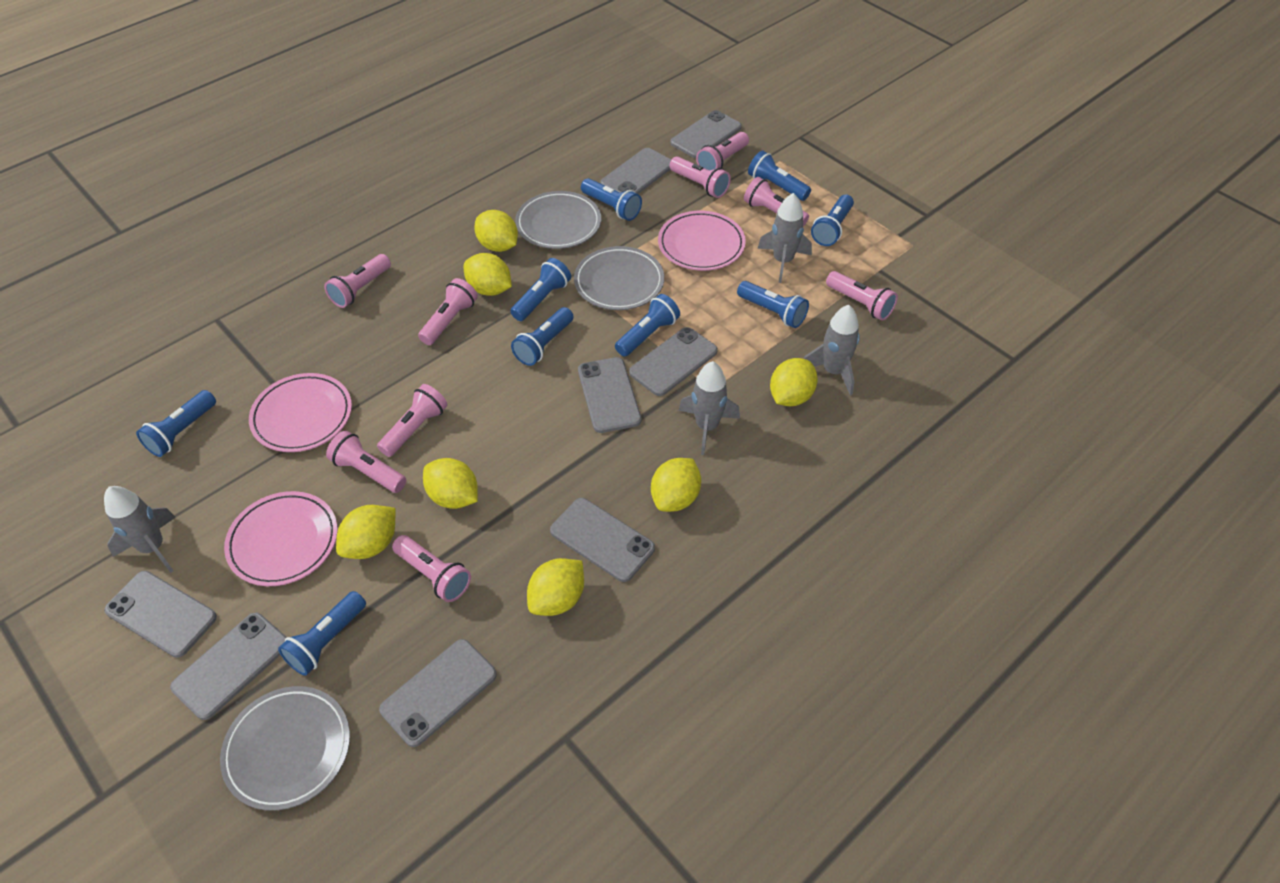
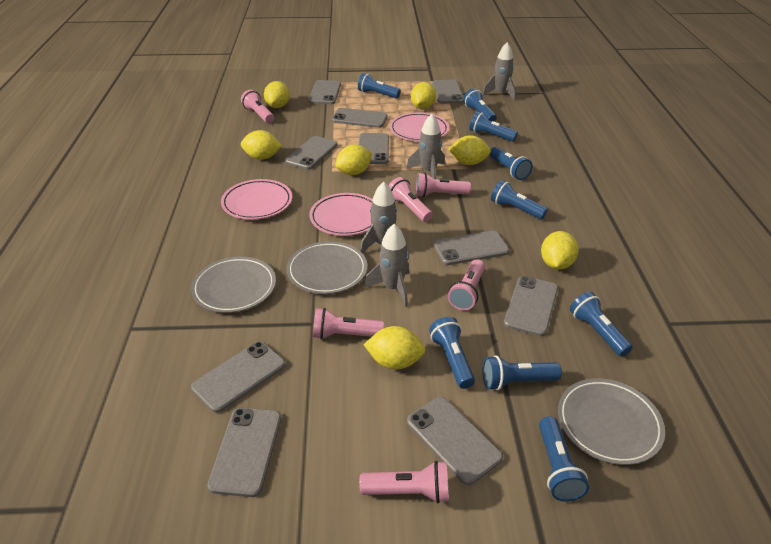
grey phone: 8 -> 10
pink flashlight: 9 -> 6

